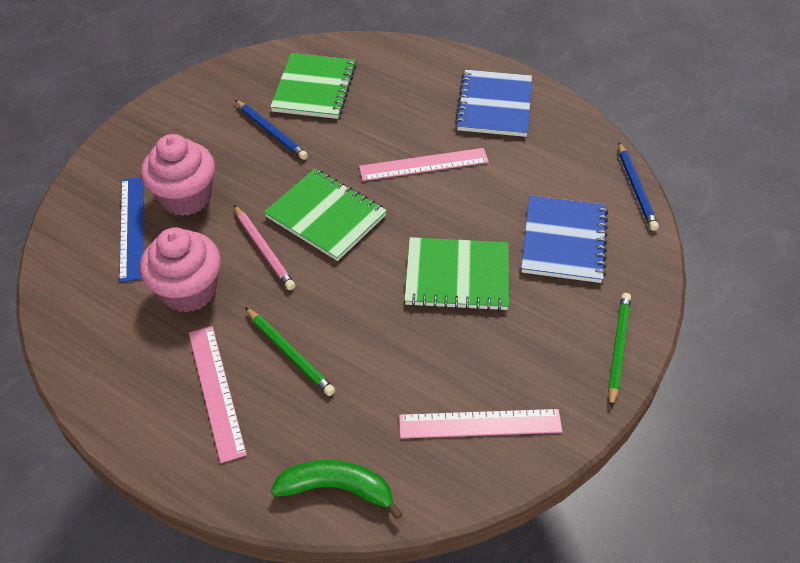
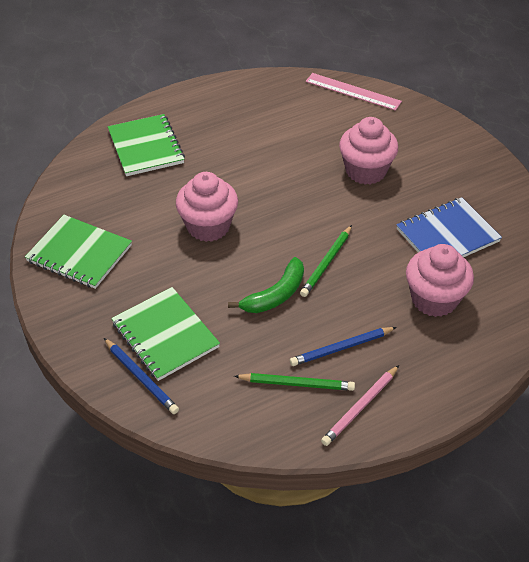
blue notebook: 2 -> 1
blue ruler: 1 -> 0
pink cupcake: 2 -> 3
pink ruler: 3 -> 1

